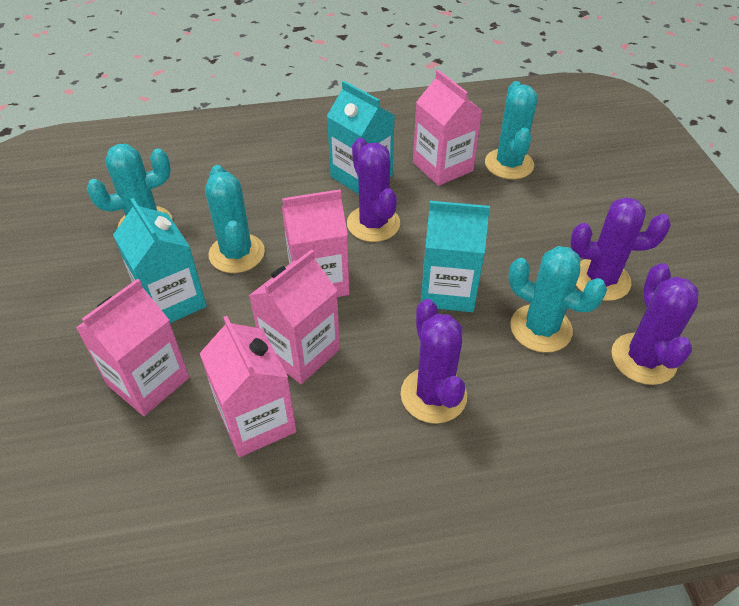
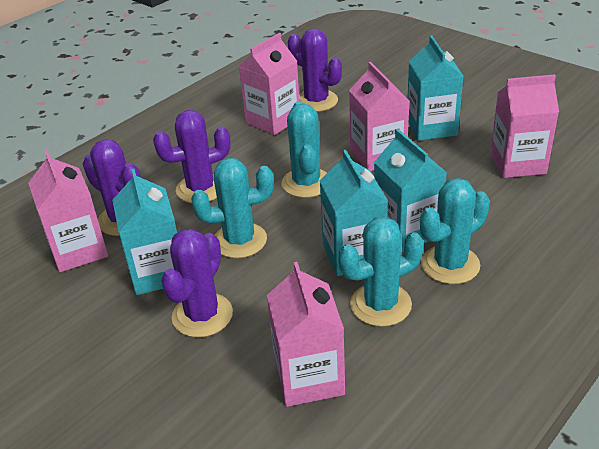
turquoise carton: 3 -> 4

